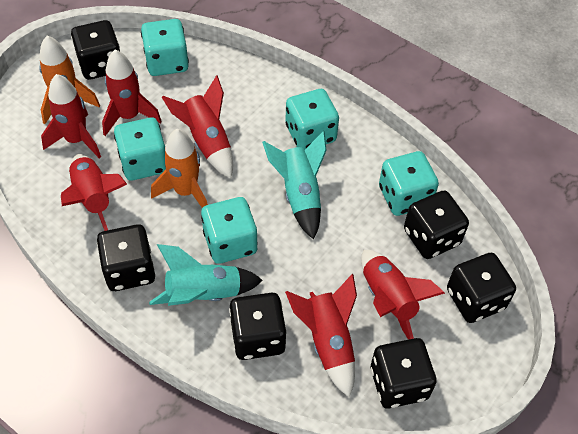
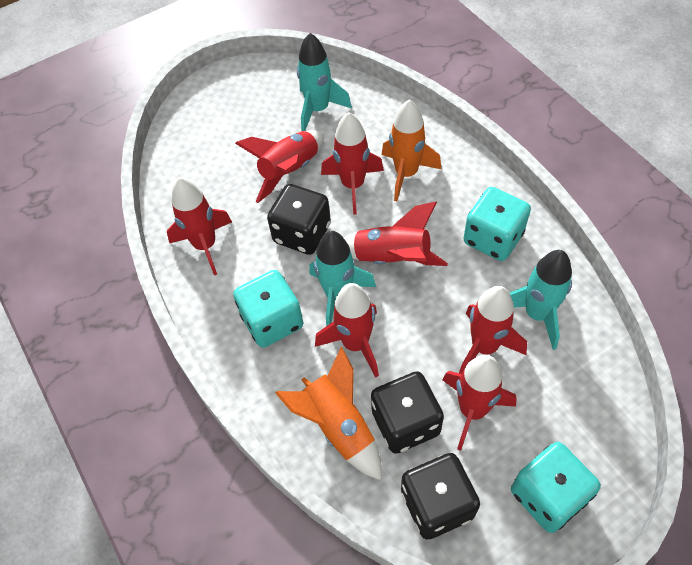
black dice: 6 -> 3
red rocket: 6 -> 7
turquoise dice: 5 -> 3
turquoise rocket: 2 -> 3

